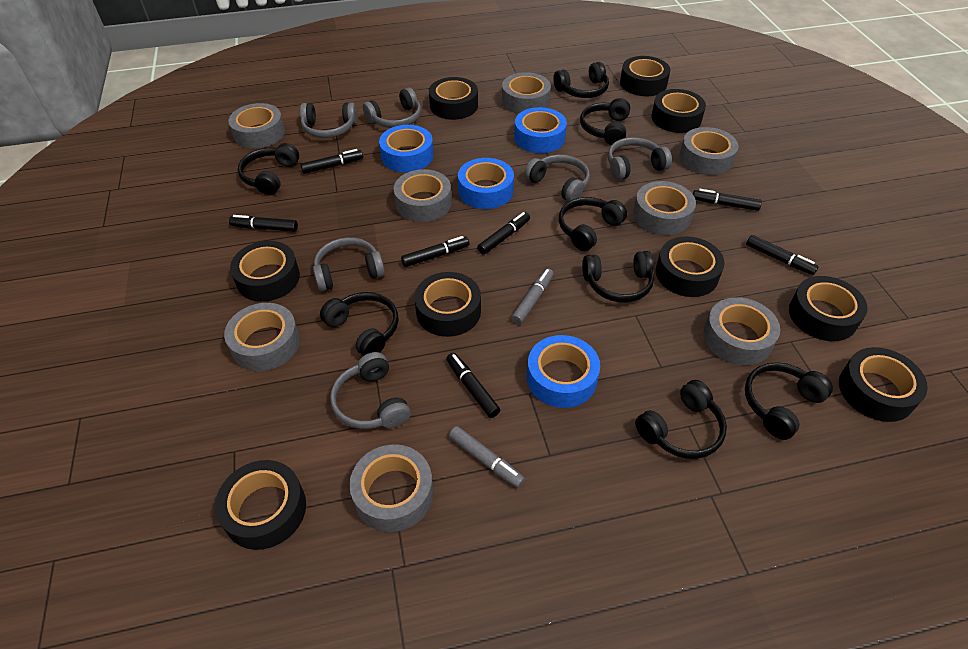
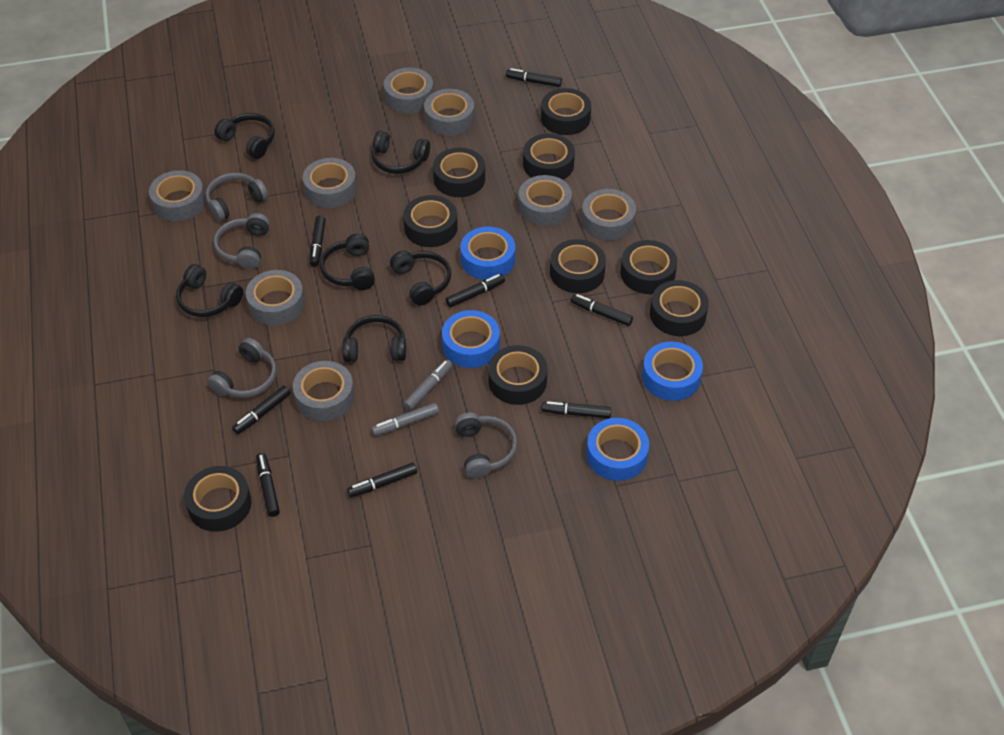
black headphones: 8 -> 6
black marker: 7 -> 8
grey headphones: 6 -> 4

